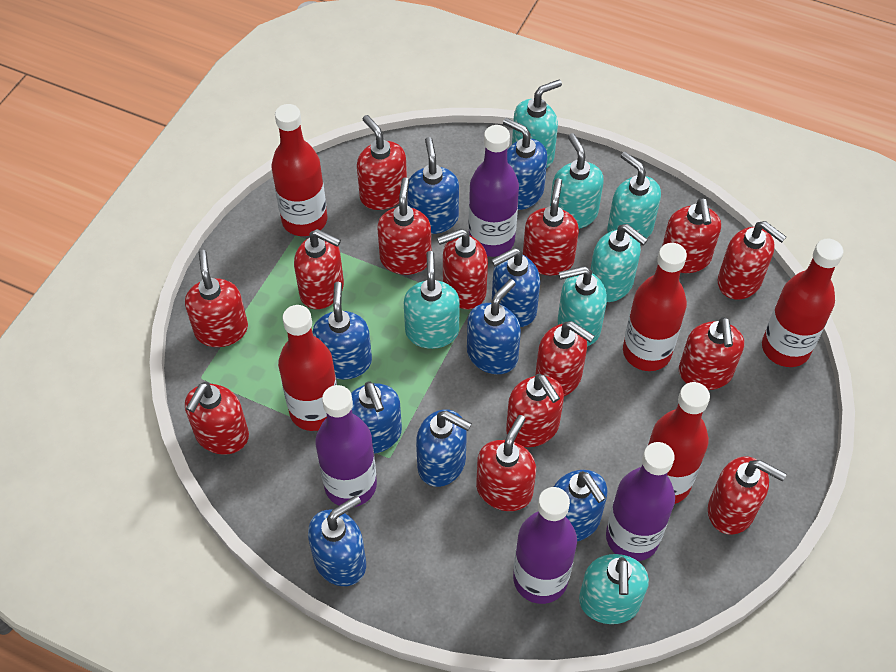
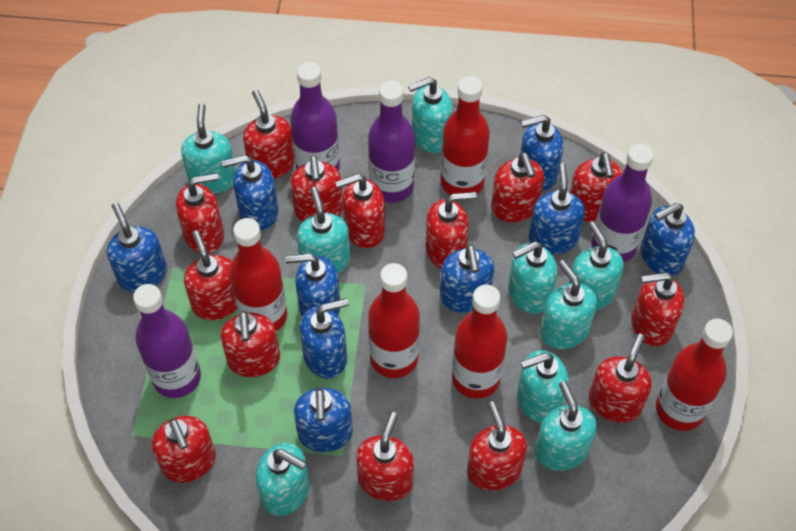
turquoise soap dispenser: 7 -> 9

